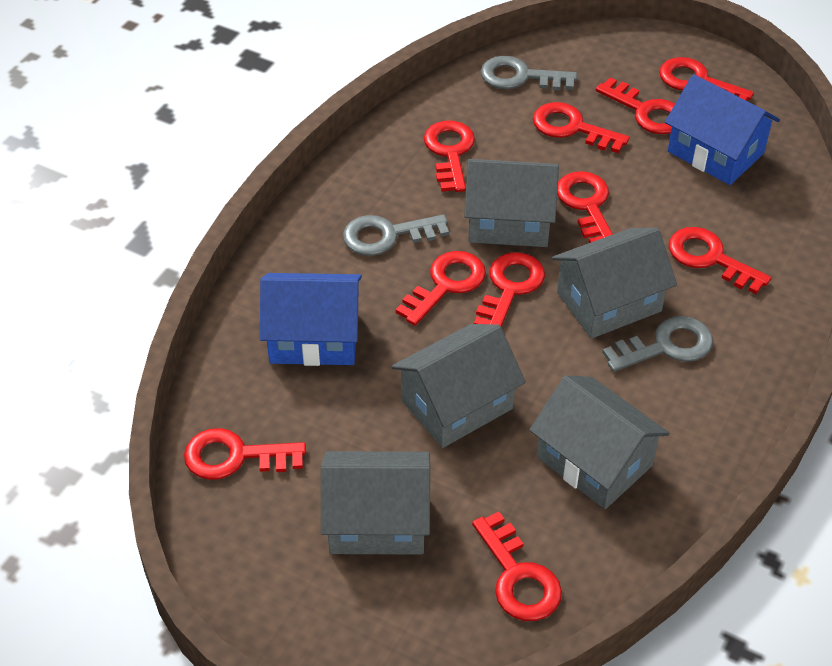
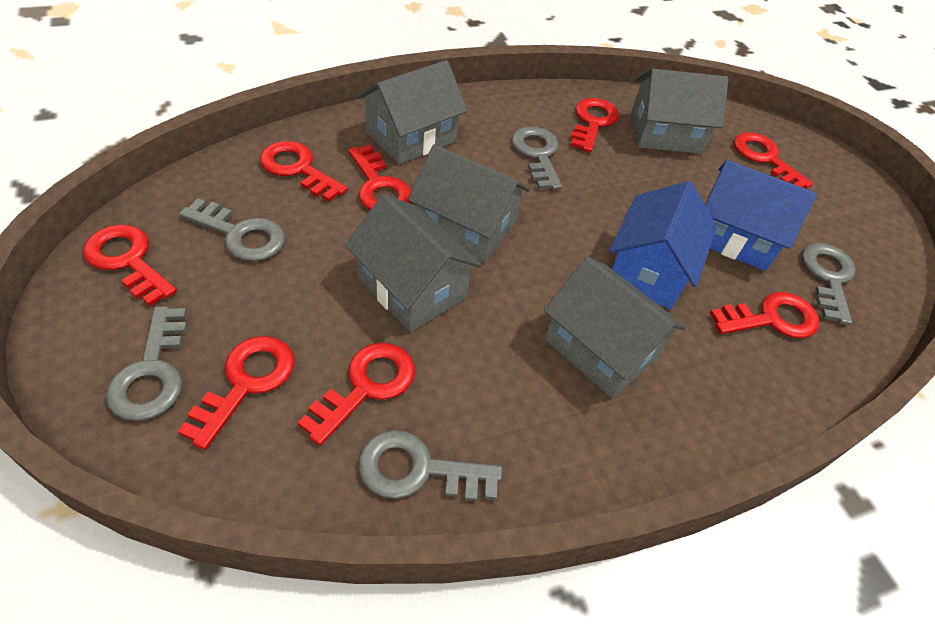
grey key: 3 -> 5
red key: 10 -> 8

